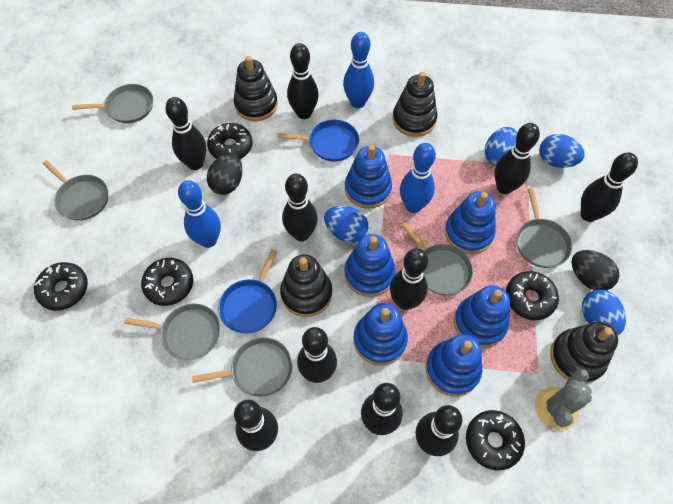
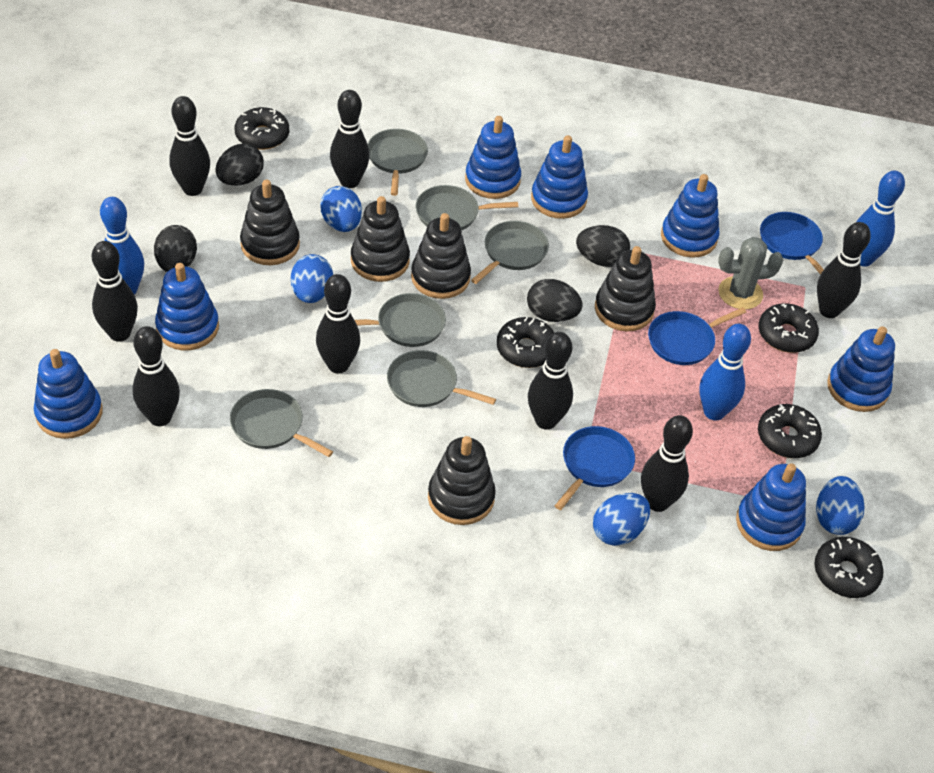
black bowling pin: 10 -> 8
black egg: 2 -> 4
black stacking toy: 4 -> 5
blue pan: 2 -> 3
blue stacking toy: 6 -> 7

